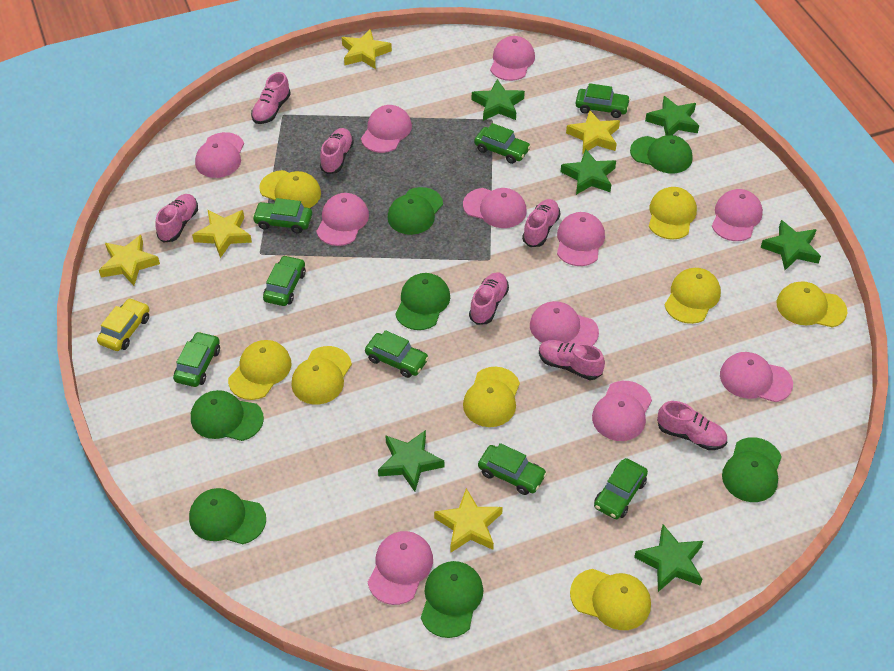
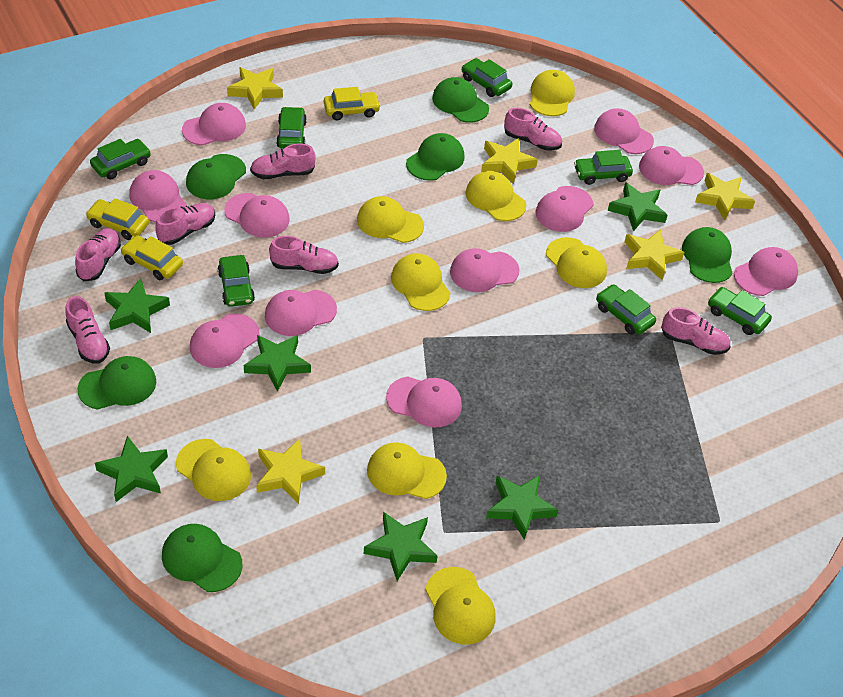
green cap: 7 -> 6
green car: 8 -> 7
yellow car: 1 -> 3

